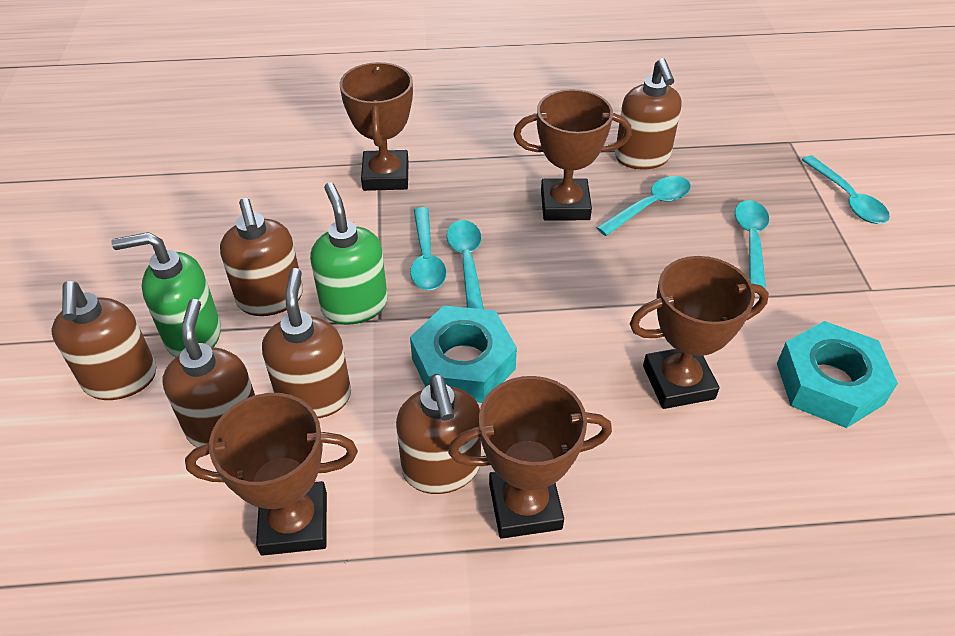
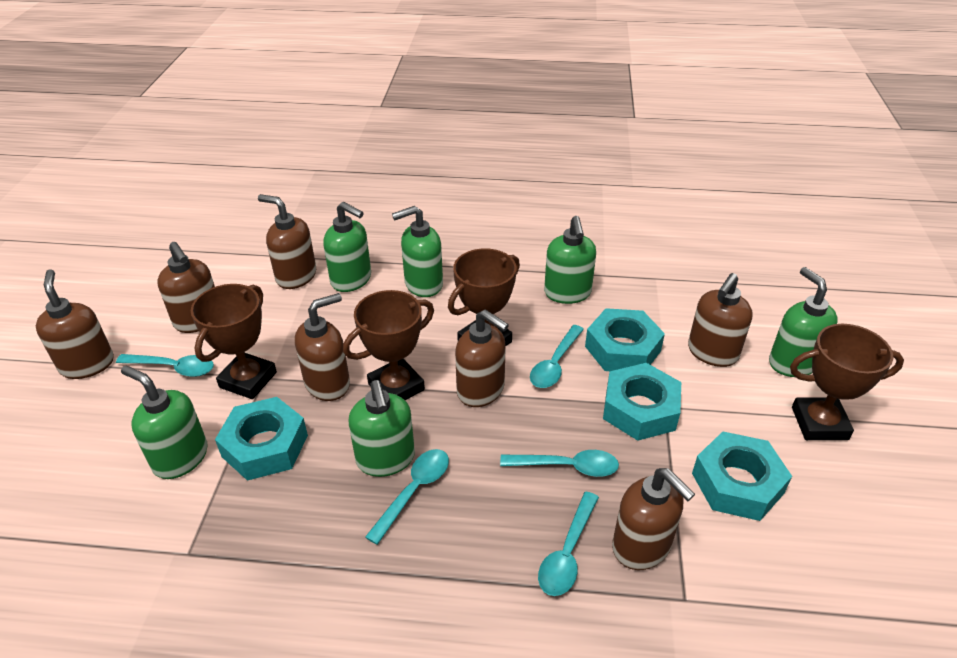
brown soap dispenser: 6 -> 7
brown trophy: 5 -> 4
green soap dispenser: 2 -> 6
turquoise nut: 2 -> 4

